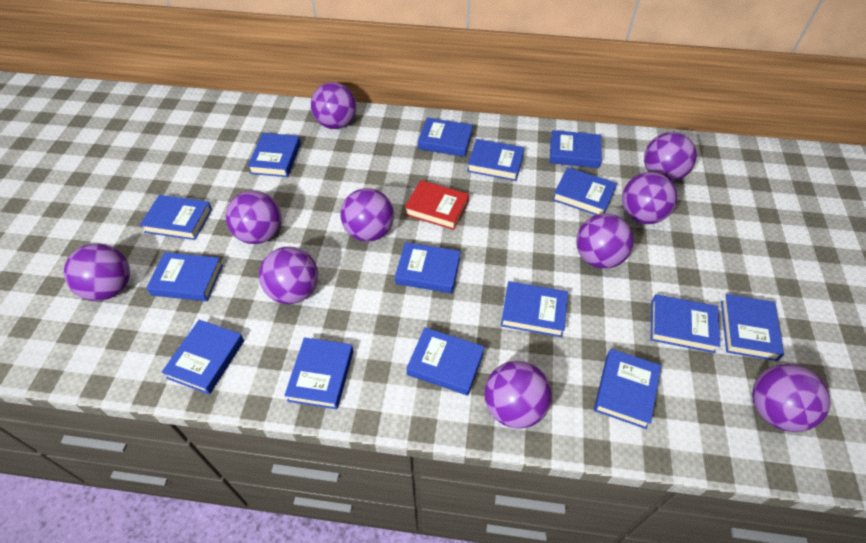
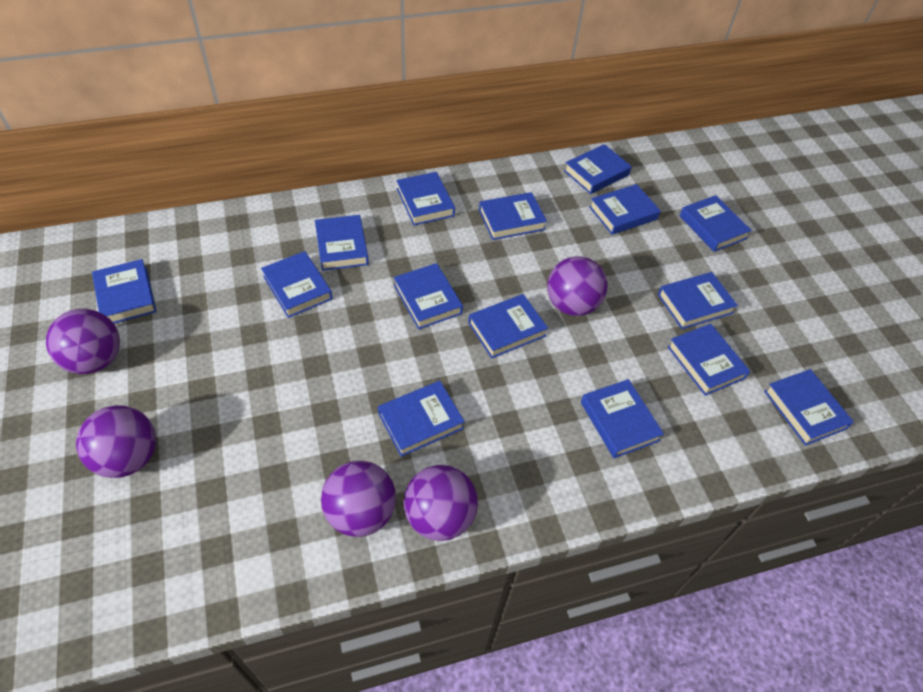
purple ball: 10 -> 5
red book: 1 -> 0

